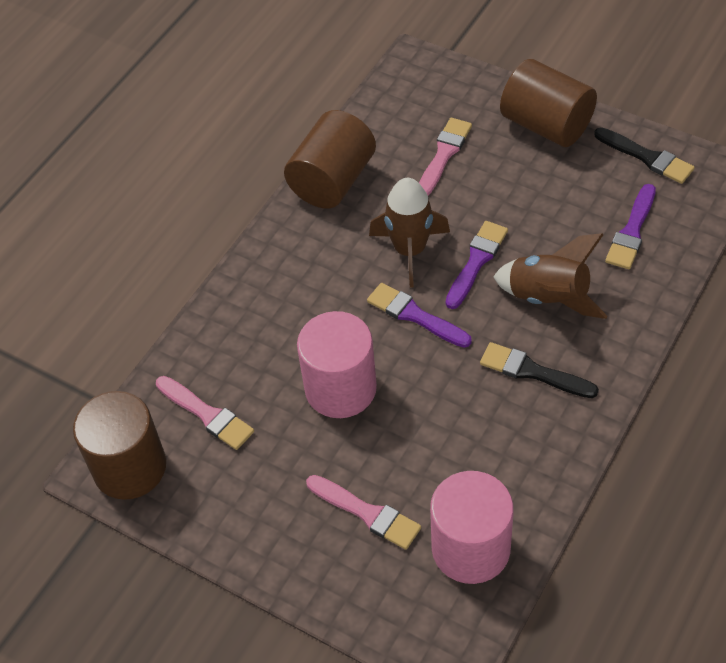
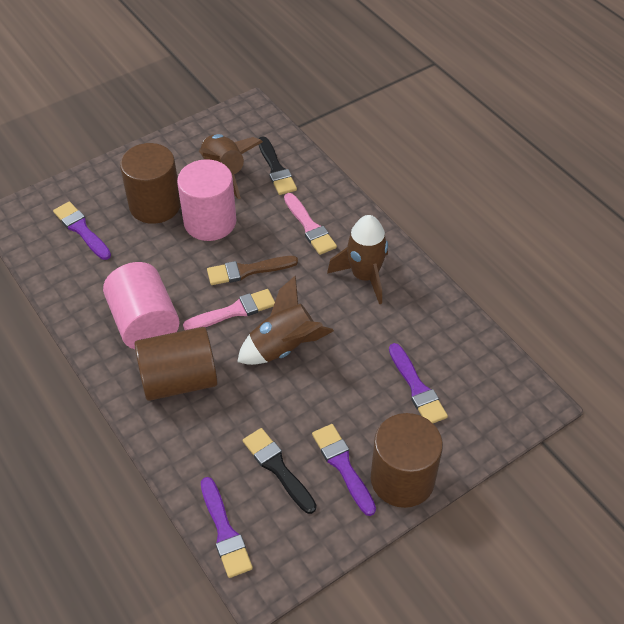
brown brush: 0 -> 1
brown rocket: 2 -> 3
pink brush: 3 -> 2
purple brush: 3 -> 4

